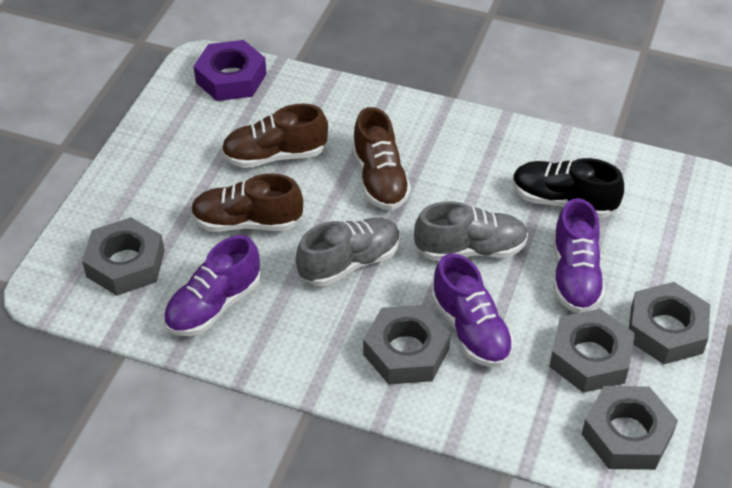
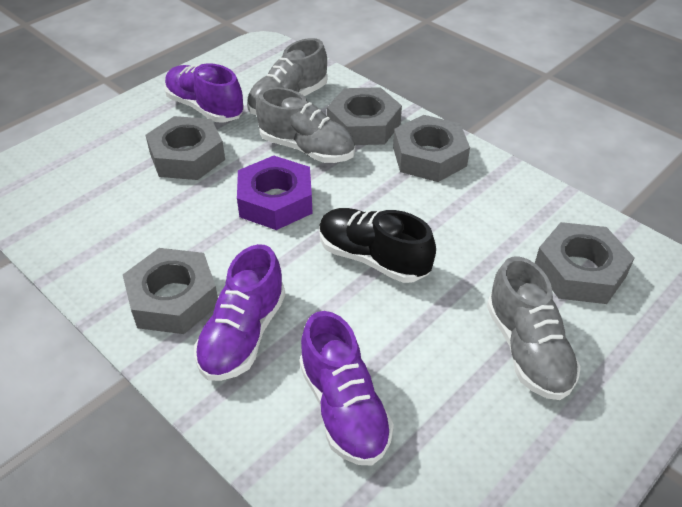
brown shoe: 3 -> 0
grey shoe: 2 -> 3

